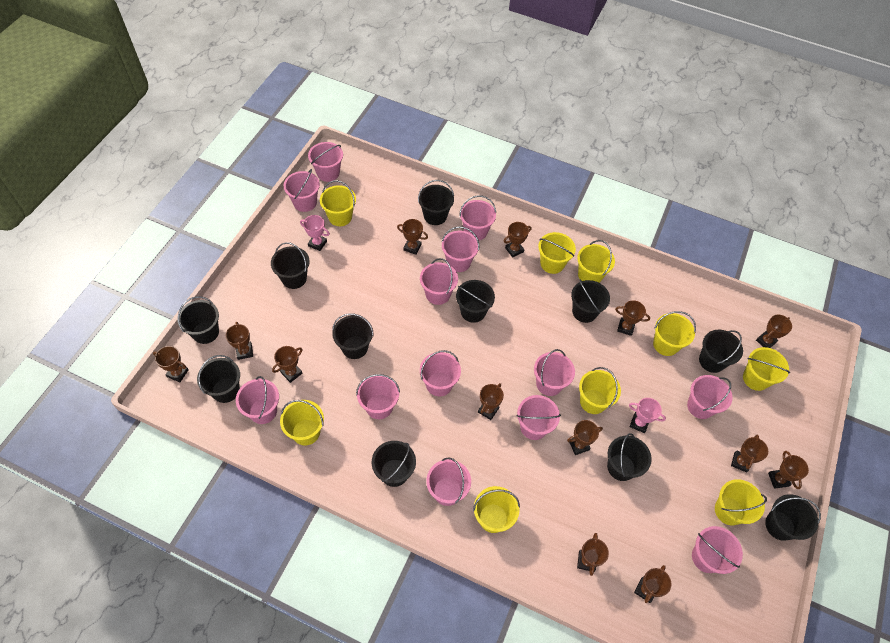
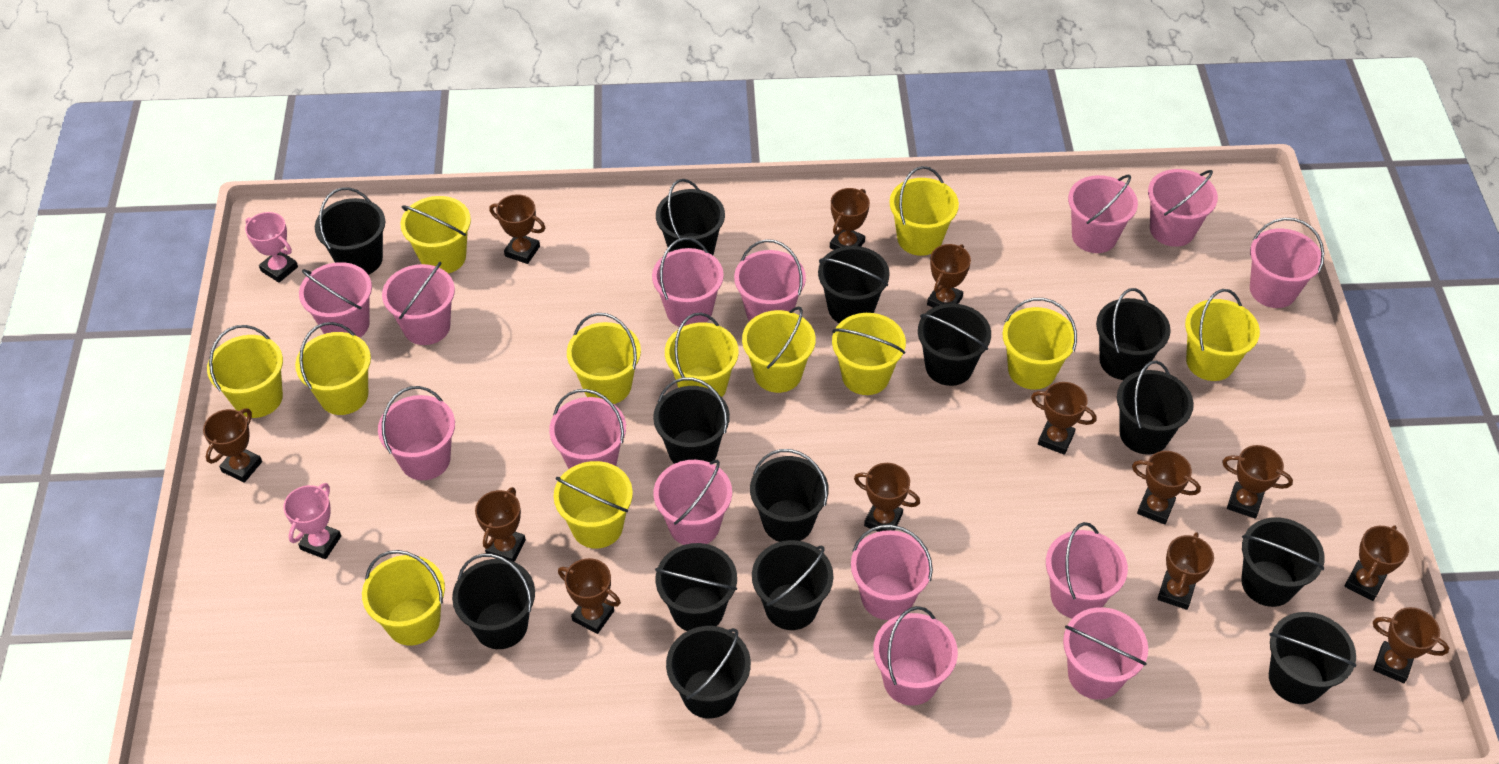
black bucket: 11 -> 14
pink bucket: 13 -> 14
yellow bucket: 9 -> 12

